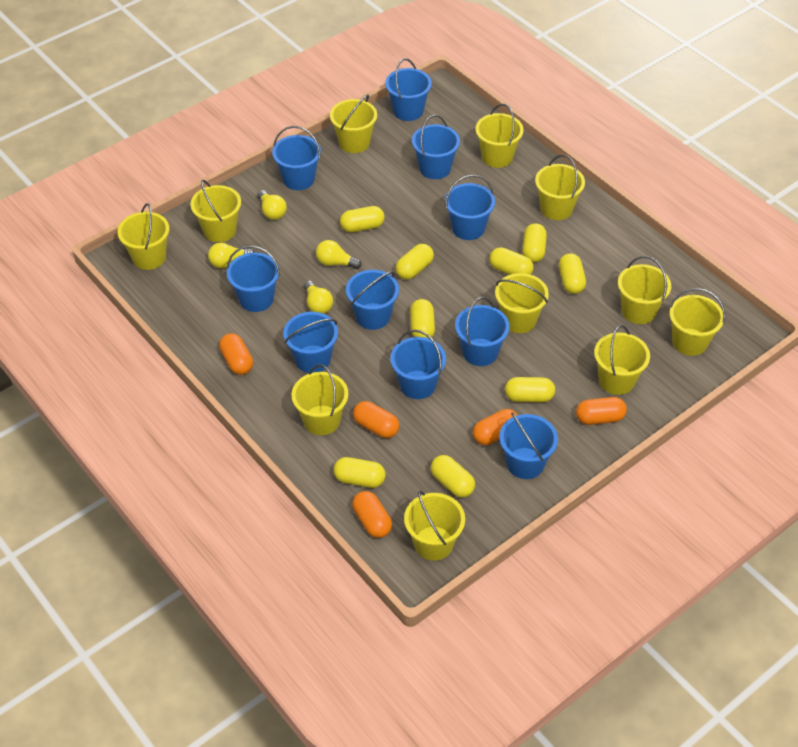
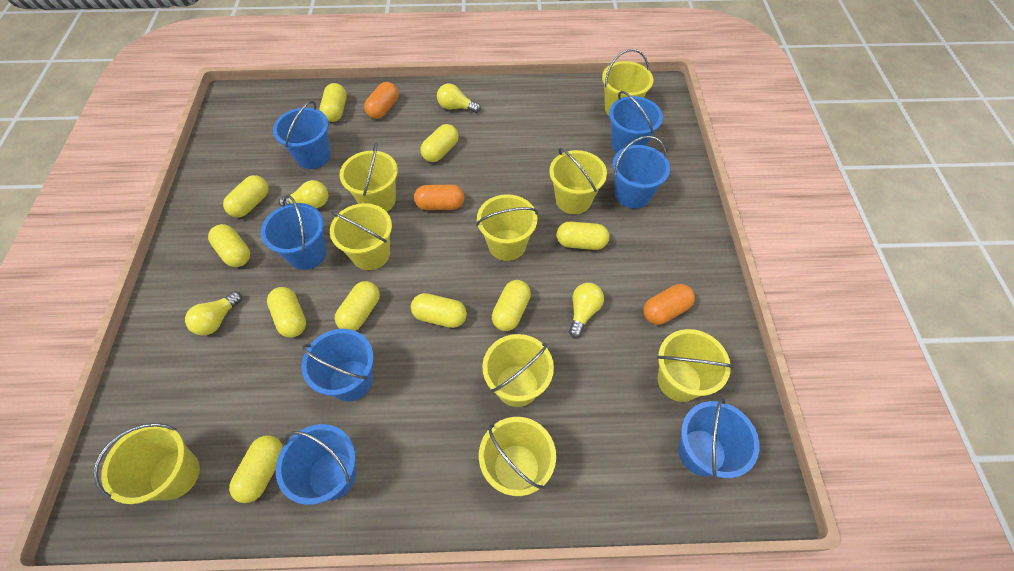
blue bucket: 10 -> 7
orange capsule: 5 -> 3
yellow bucket: 11 -> 9
yellow capsule: 9 -> 10

